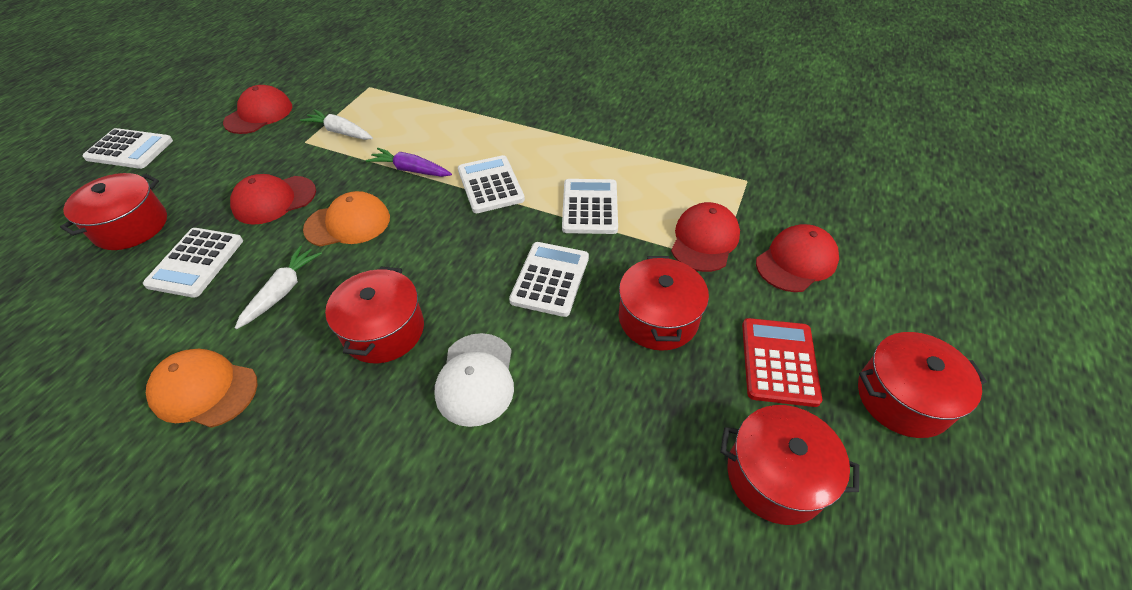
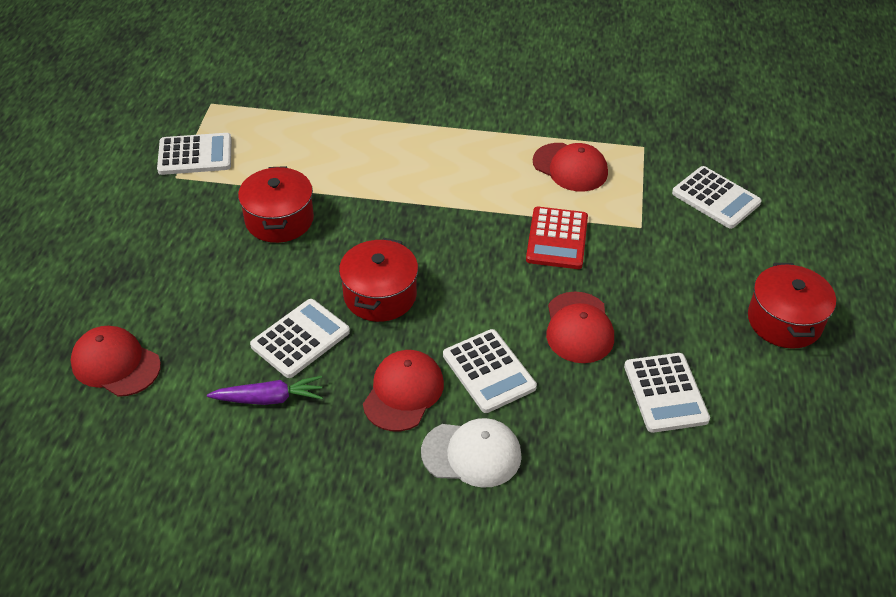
orange cap: 2 -> 0
red pot: 5 -> 3
white carrot: 2 -> 0

